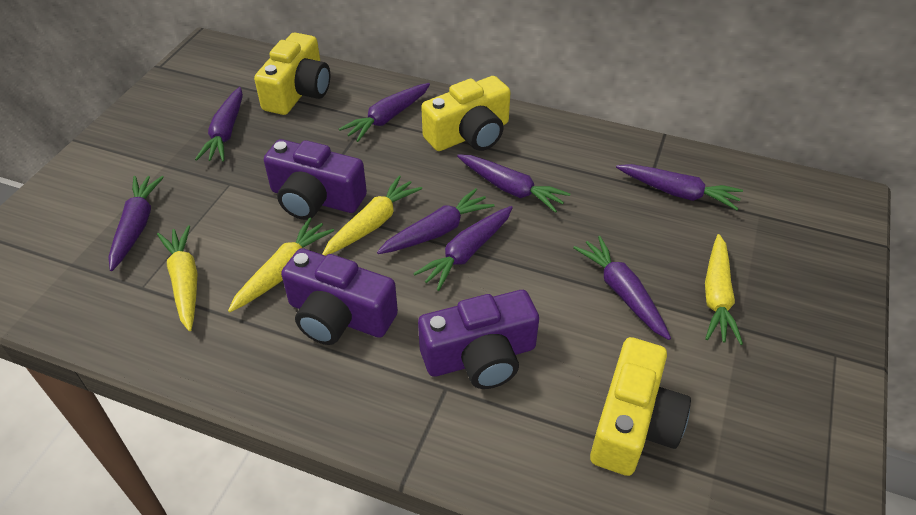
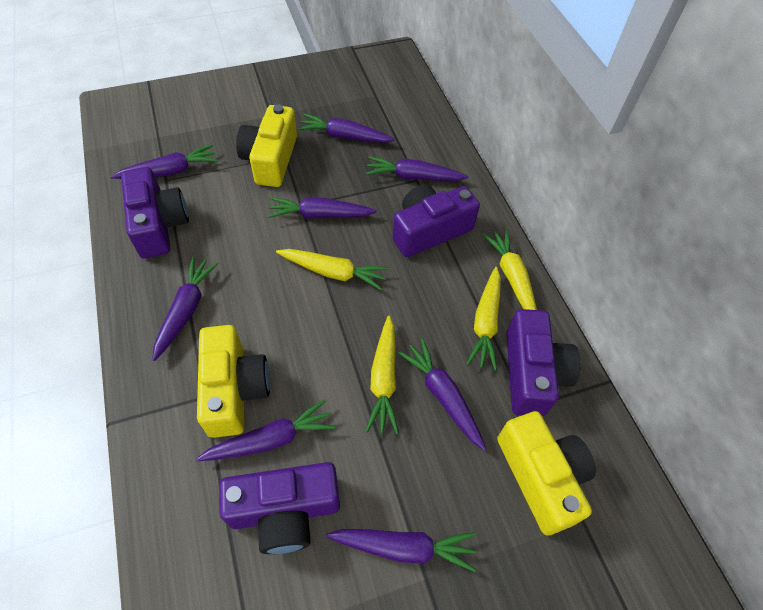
purple camera: 3 -> 4

